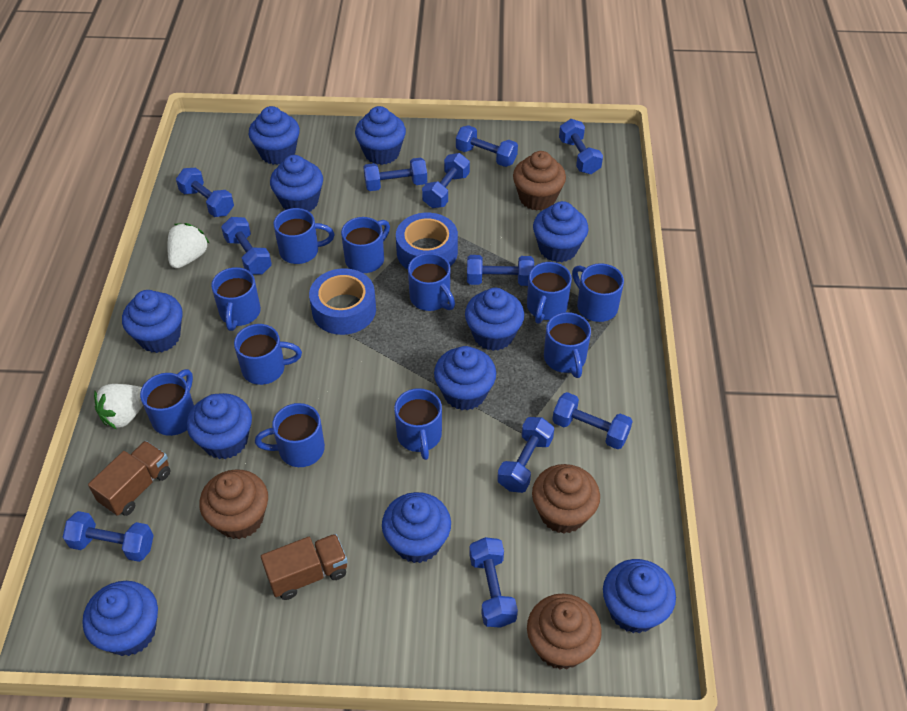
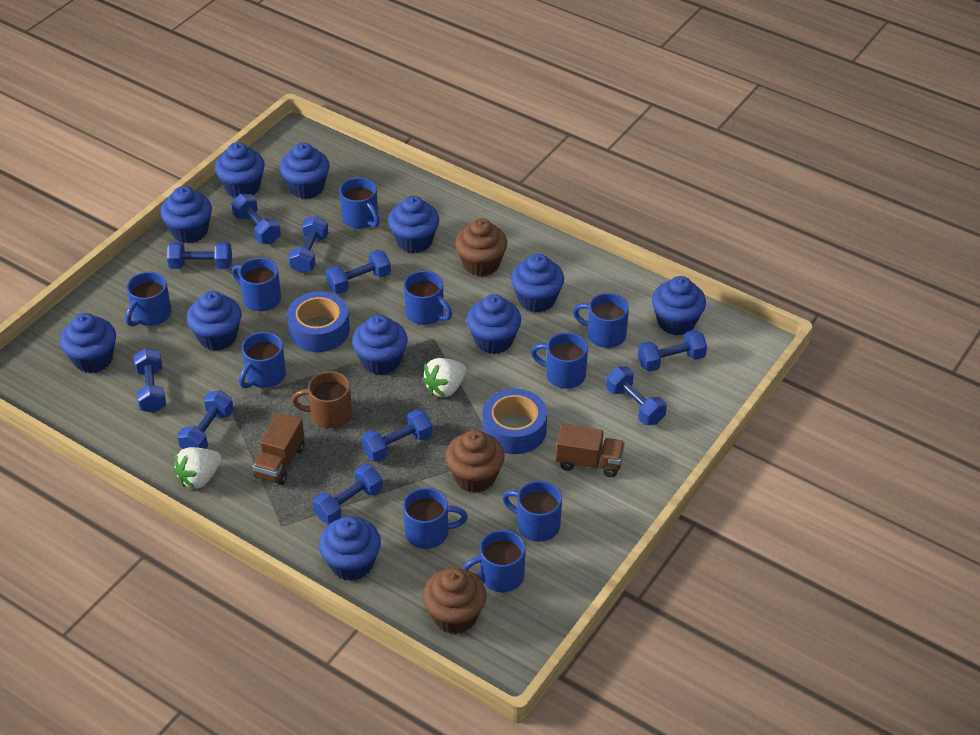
blue dumbbell: 11 -> 10
blue mug: 11 -> 10
brown cupcake: 4 -> 3
brown mug: 0 -> 1

